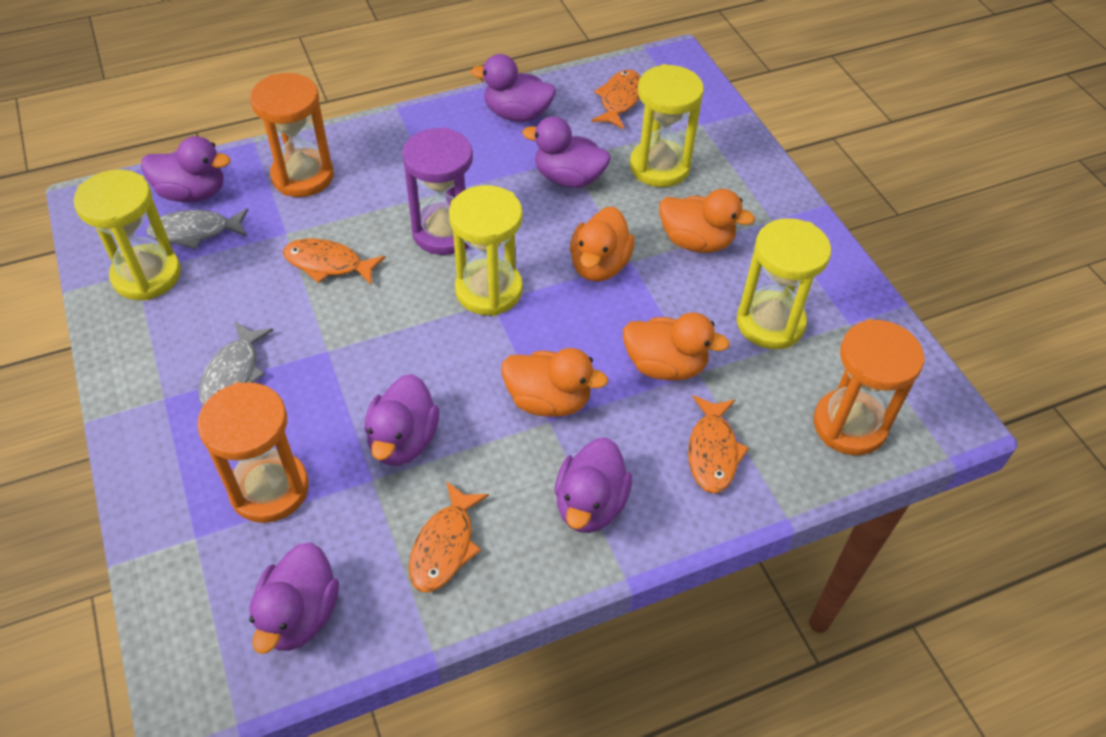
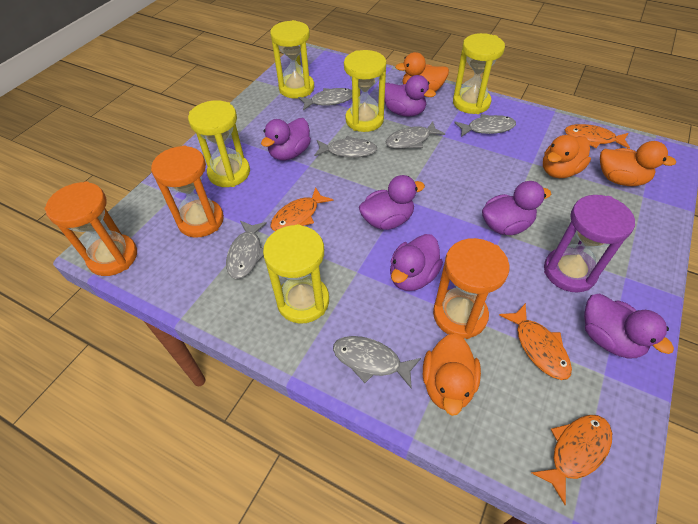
grey fish: 2 -> 6
yellow hourglass: 4 -> 5

